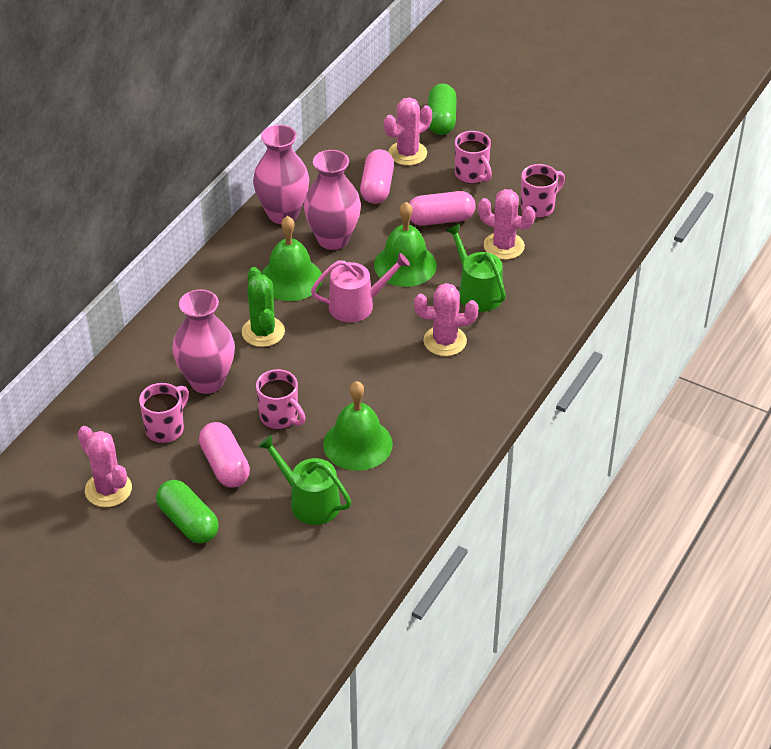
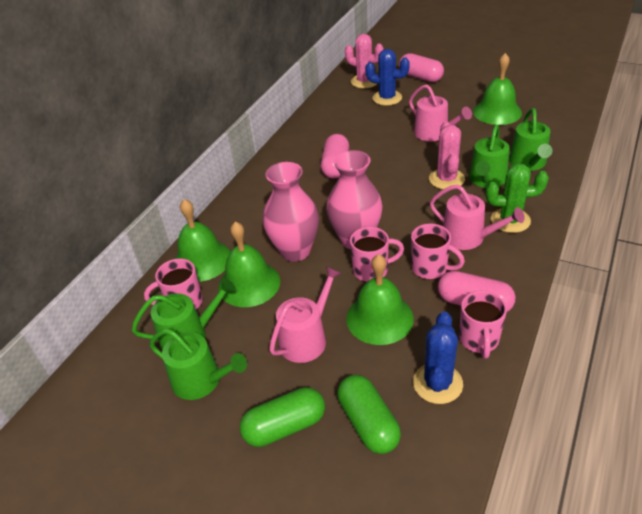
blue cactus: 0 -> 2
green bell: 3 -> 4
green watering can: 2 -> 4
pink cactus: 4 -> 2
pink vase: 3 -> 2
pink watering can: 1 -> 3

